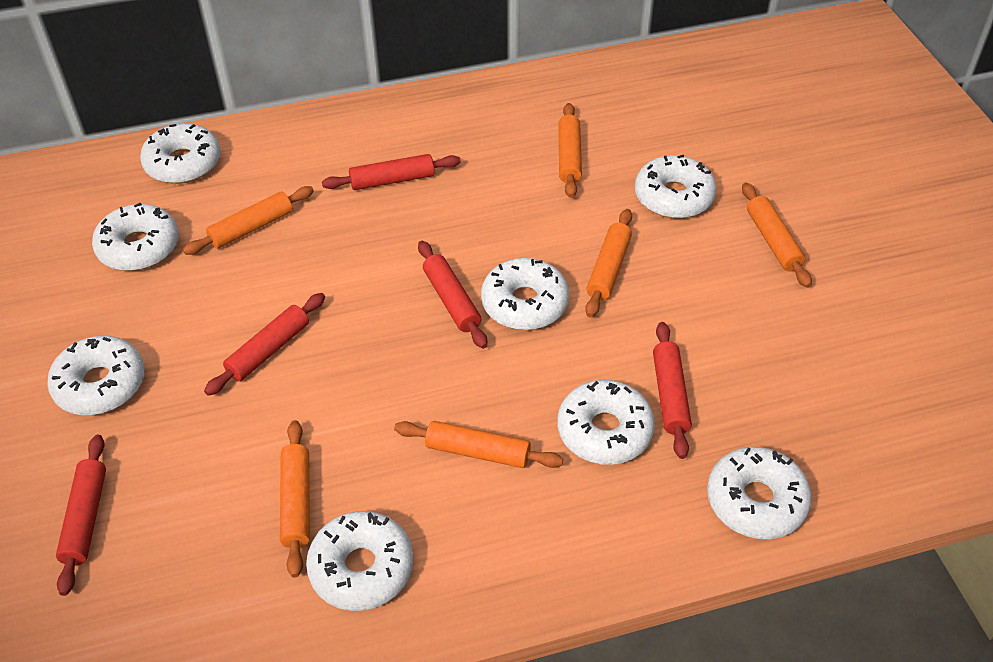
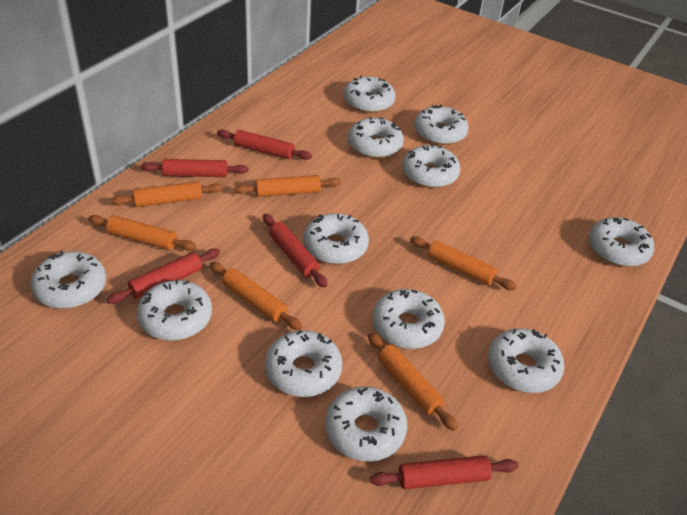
white donut: 8 -> 12

